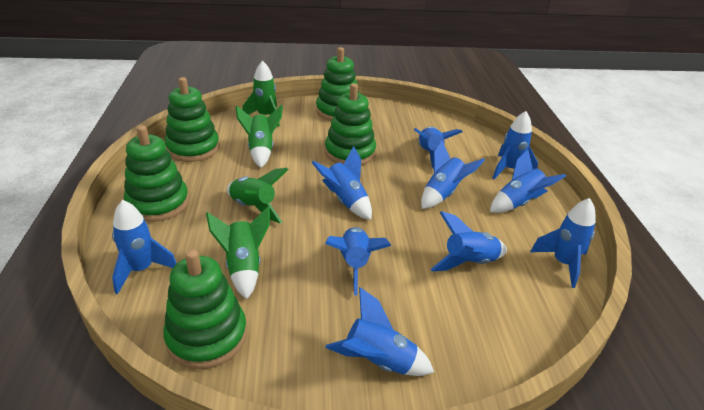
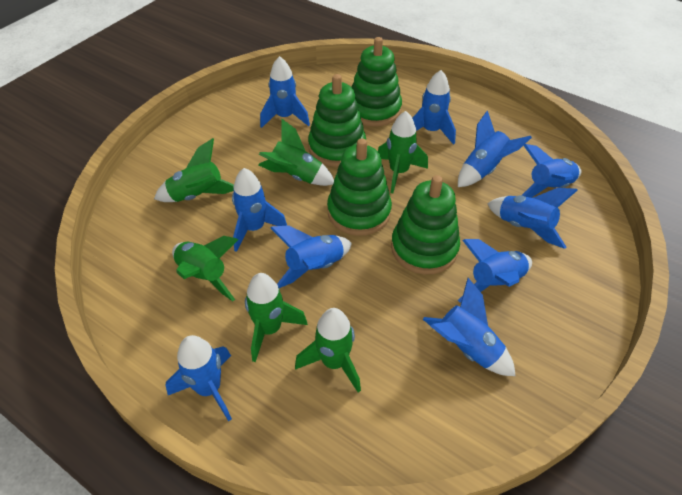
green rocket: 4 -> 6
green stacking toy: 5 -> 4

